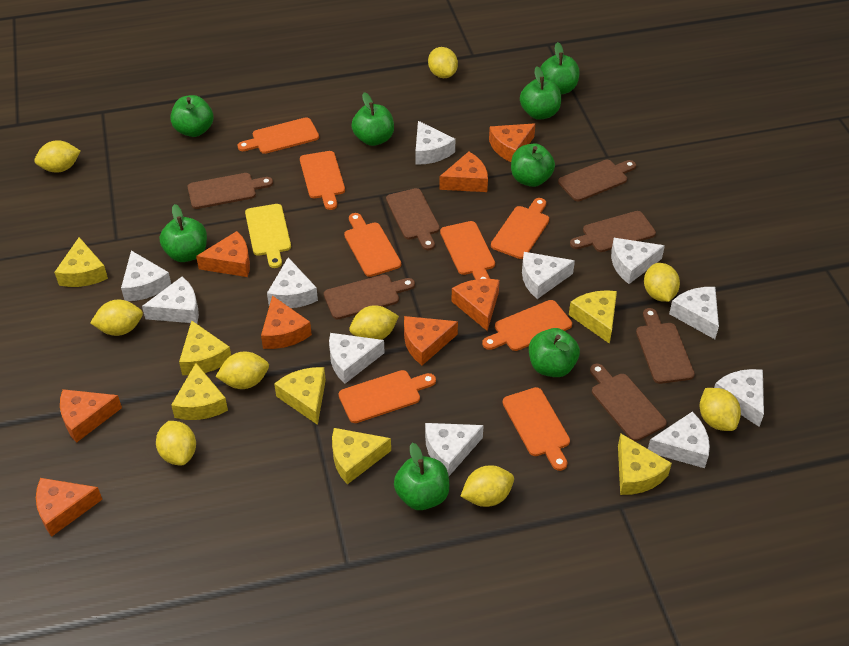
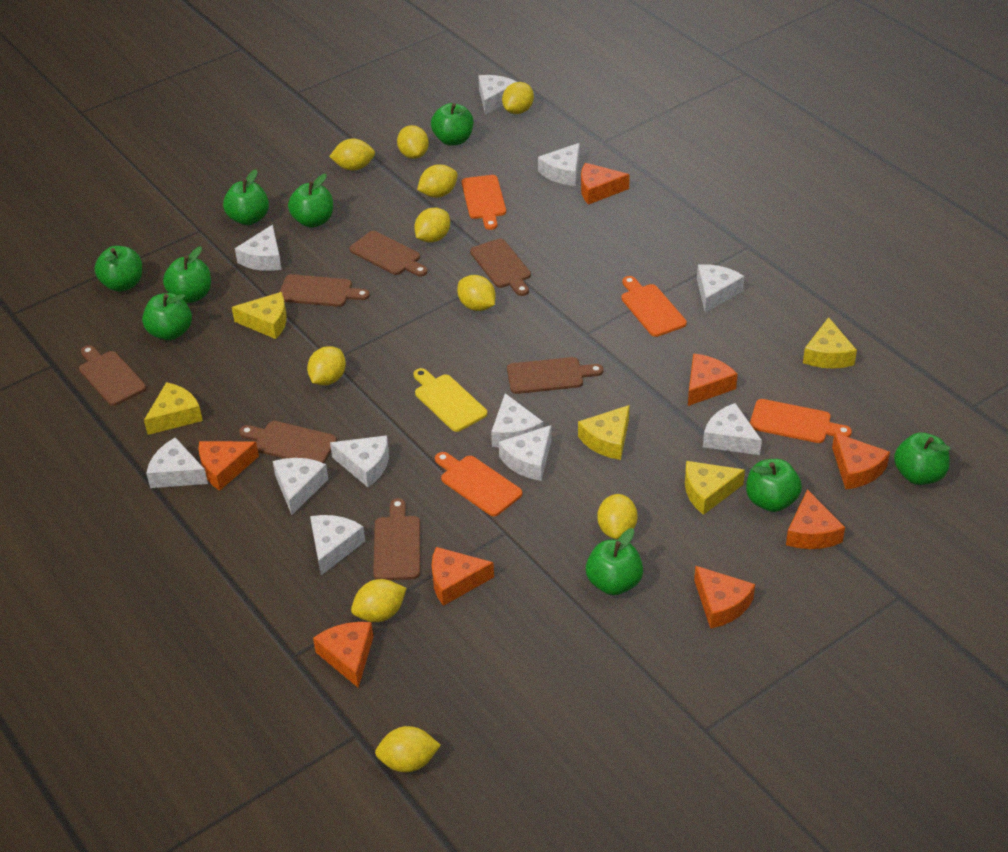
green apple: 8 -> 9
orange cutting board: 8 -> 4
yellow cheese: 7 -> 5
yellow lemon: 9 -> 10

